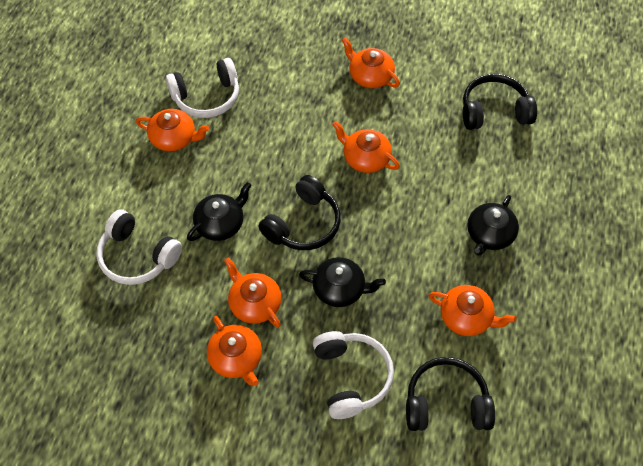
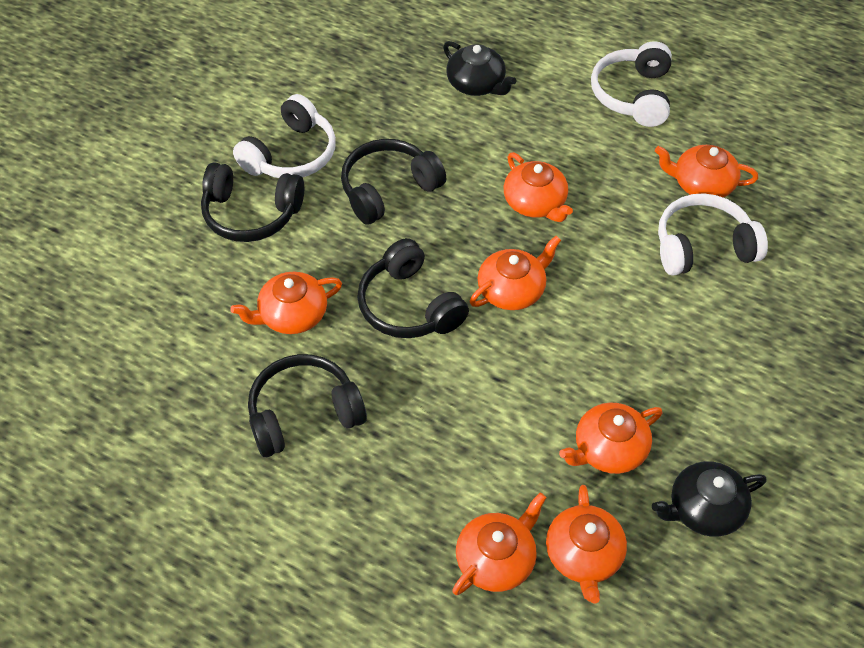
black headphones: 3 -> 4
black teapot: 3 -> 2
orange teapot: 6 -> 7

